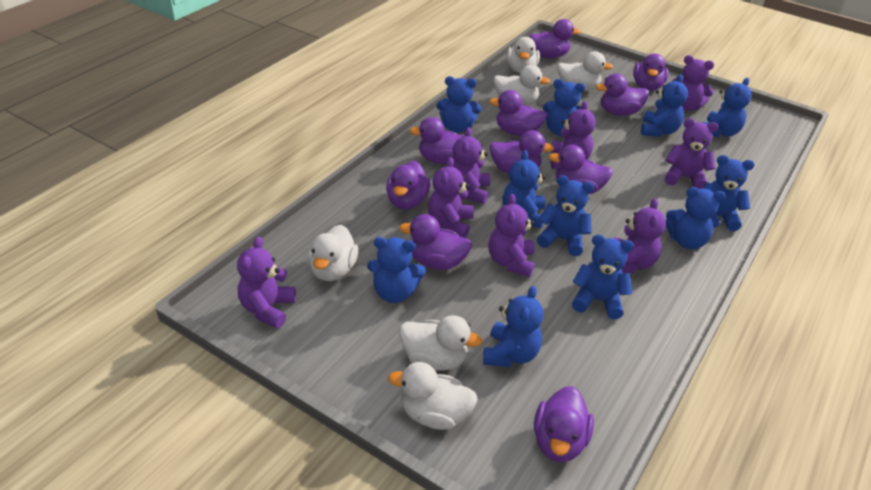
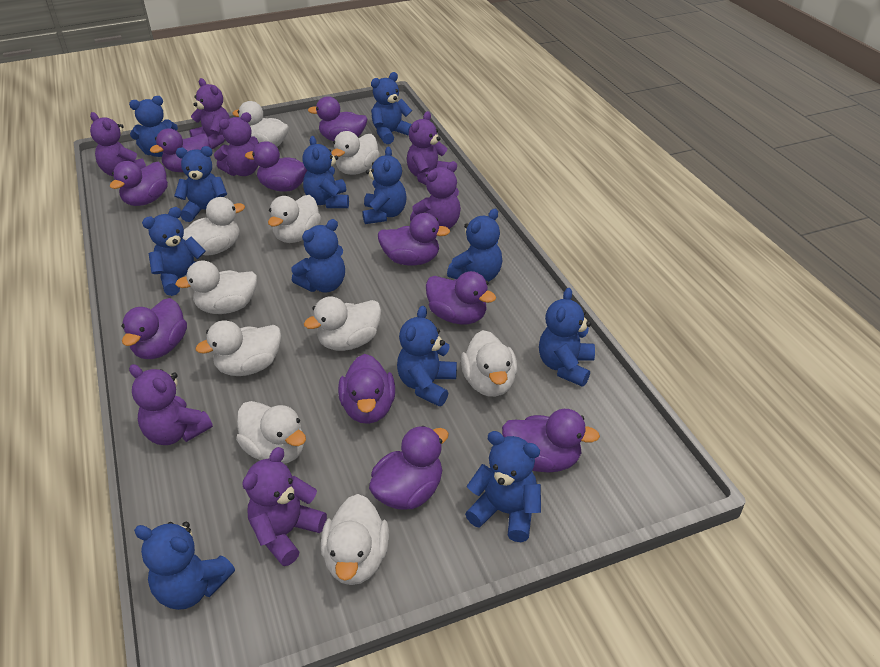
blue teddy bear: 11 -> 12
purple teddy bear: 8 -> 7
white duck: 6 -> 10

